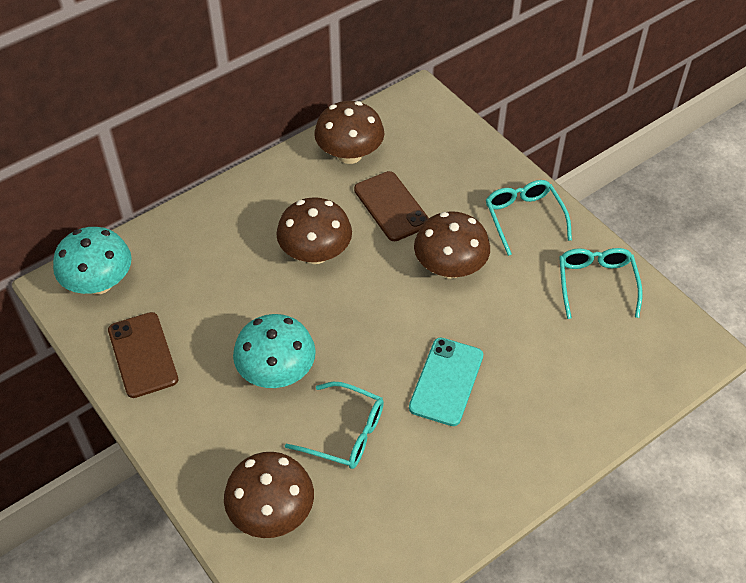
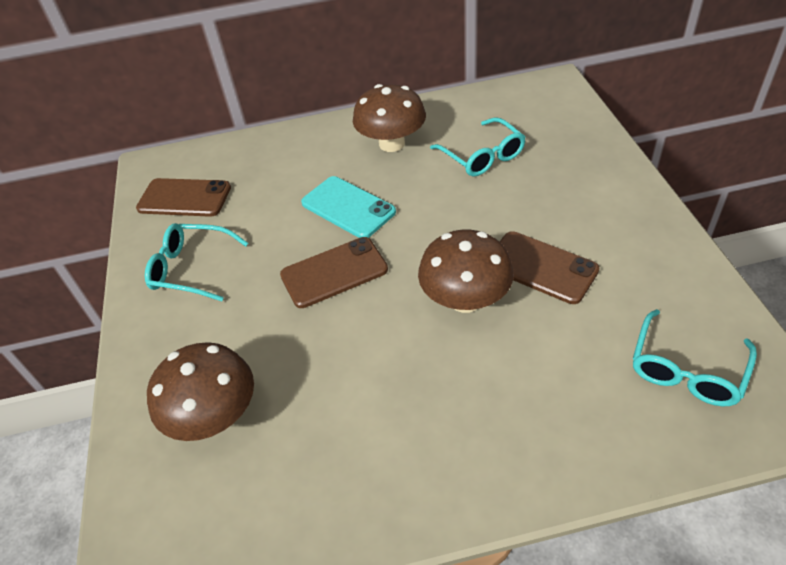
brown mushroom: 4 -> 3
brown phone: 2 -> 3
turquoise mushroom: 2 -> 0

